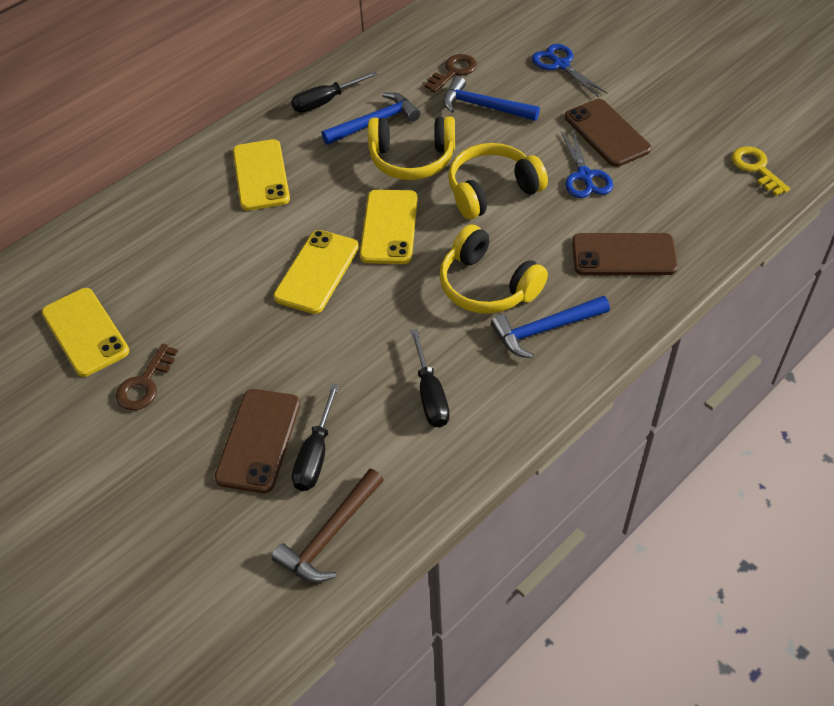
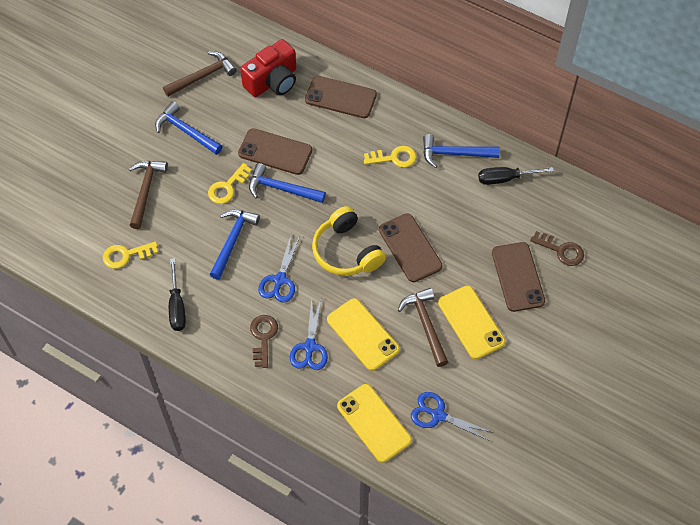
black screwdriver: 3 -> 2
blue hammer: 3 -> 4
blue scissors: 2 -> 3
brown hammer: 1 -> 3
brown phone: 3 -> 4
red camera: 0 -> 1
yellow headphones: 3 -> 1
yellow key: 1 -> 3
yellow phone: 4 -> 3

